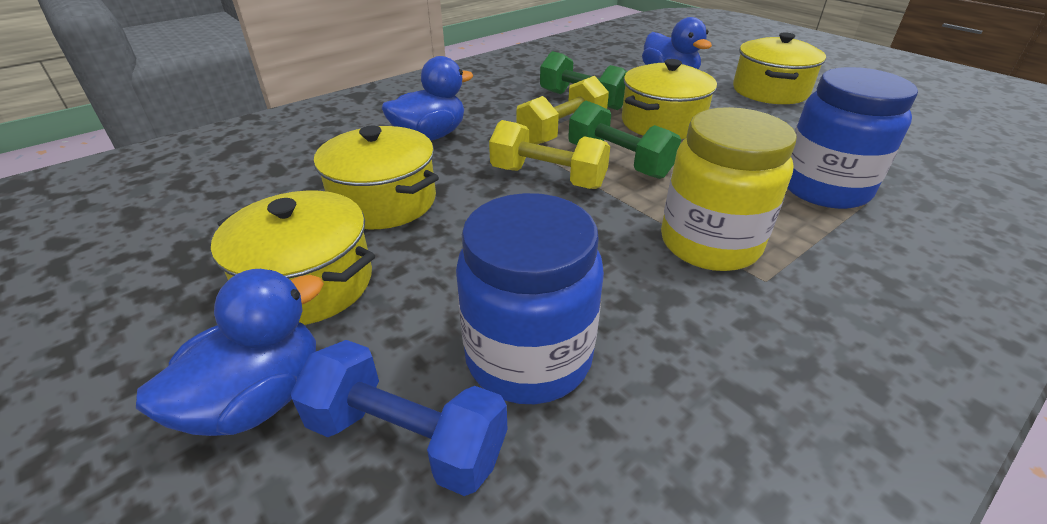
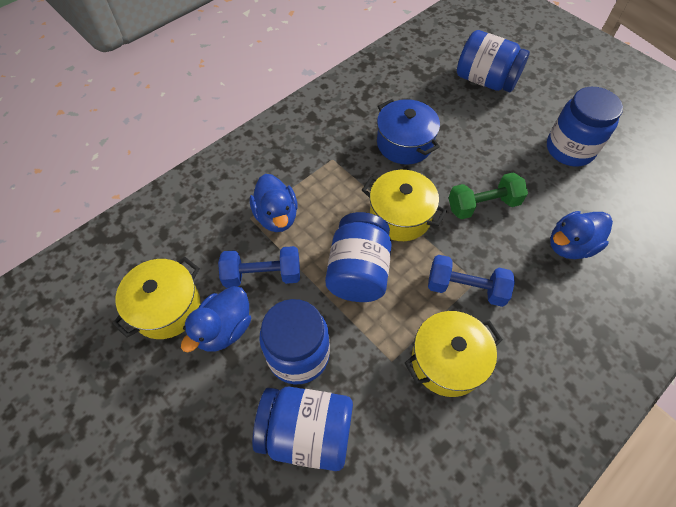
blue dumbbell: 1 -> 2
blue jar: 2 -> 5
blue pot: 0 -> 1
green dumbbell: 2 -> 1
yellow dumbbell: 2 -> 0
yellow jar: 1 -> 0
yellow pot: 4 -> 3

